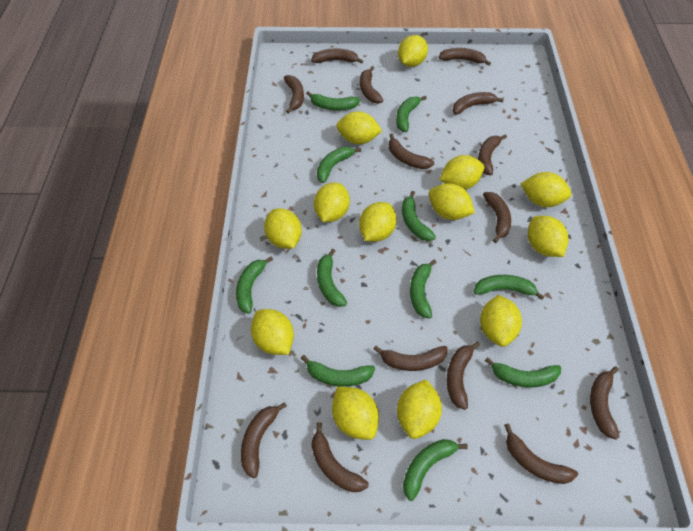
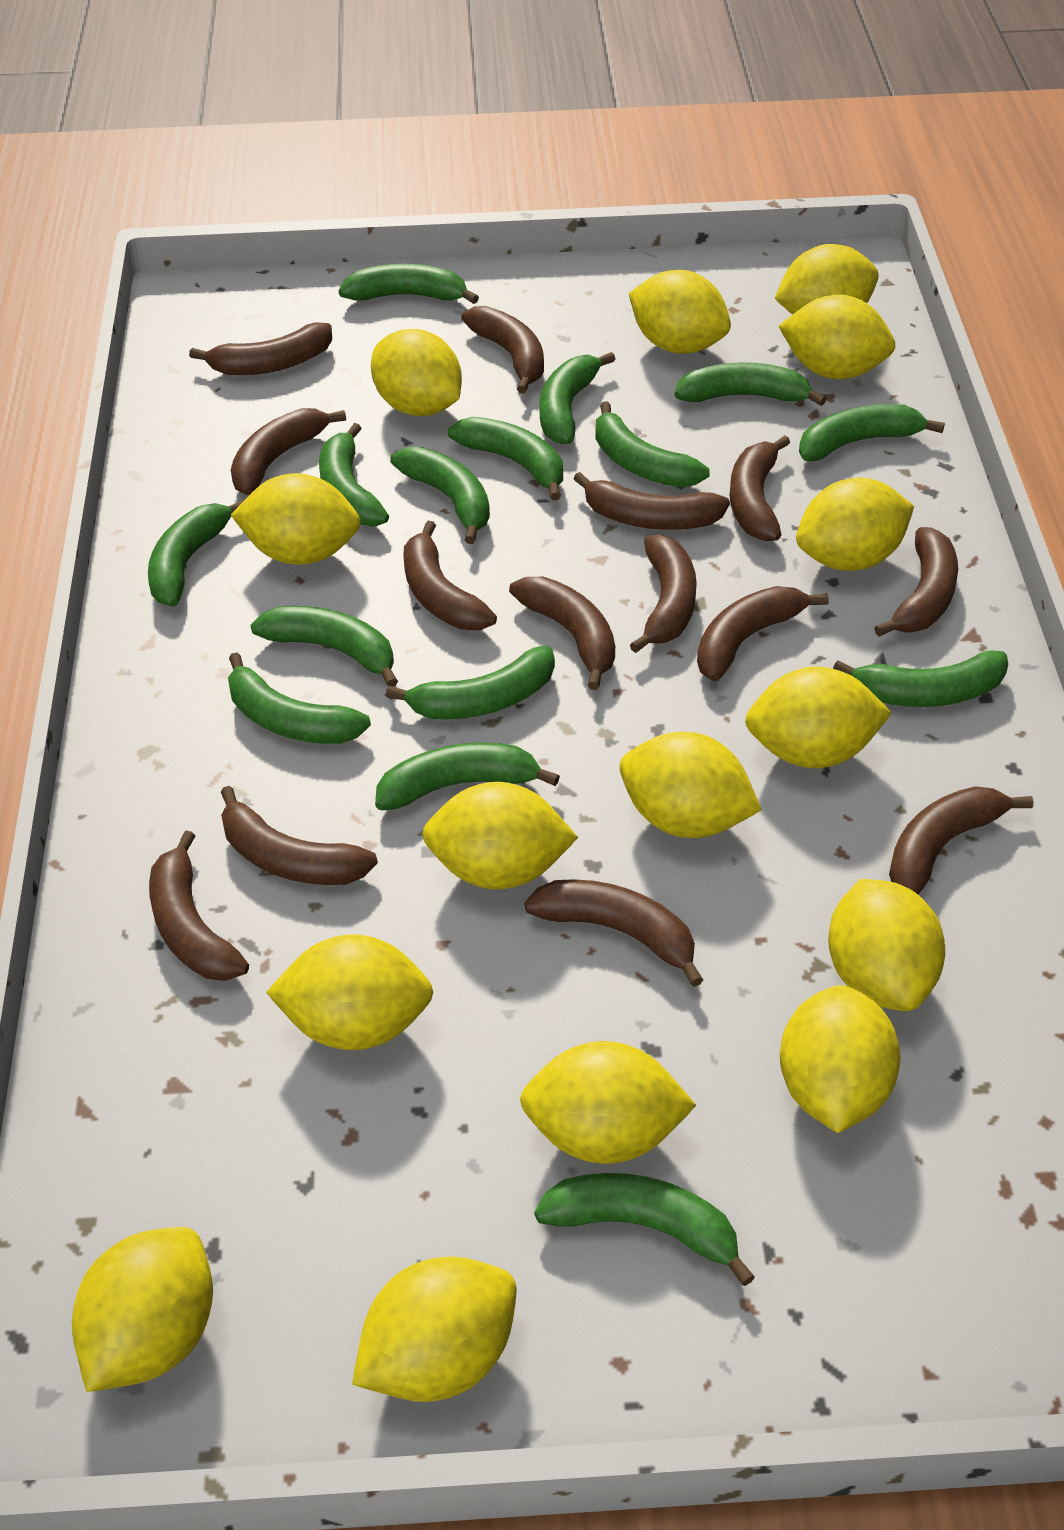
green banana: 11 -> 15
yellow lemon: 13 -> 15

